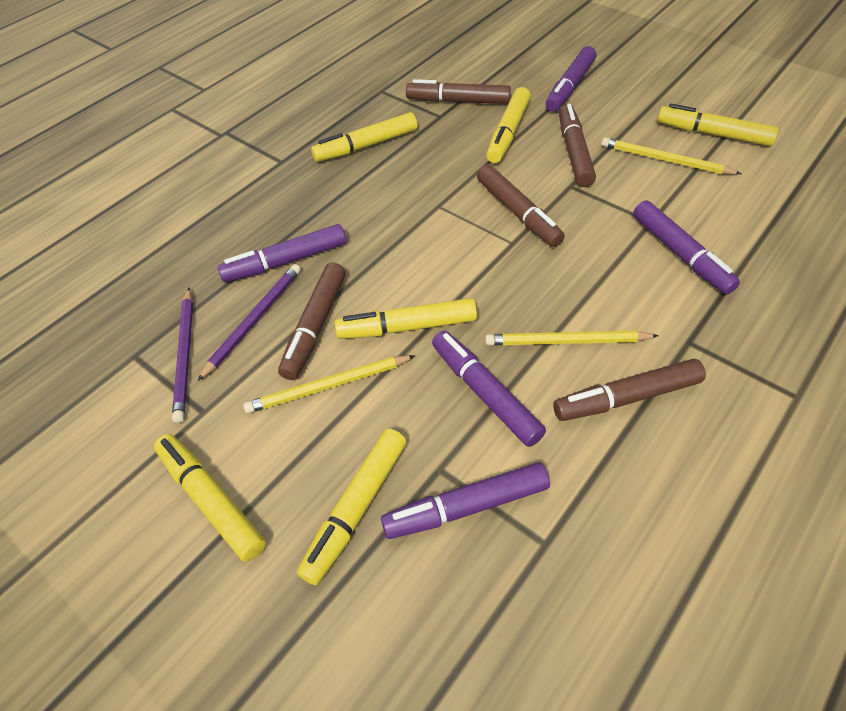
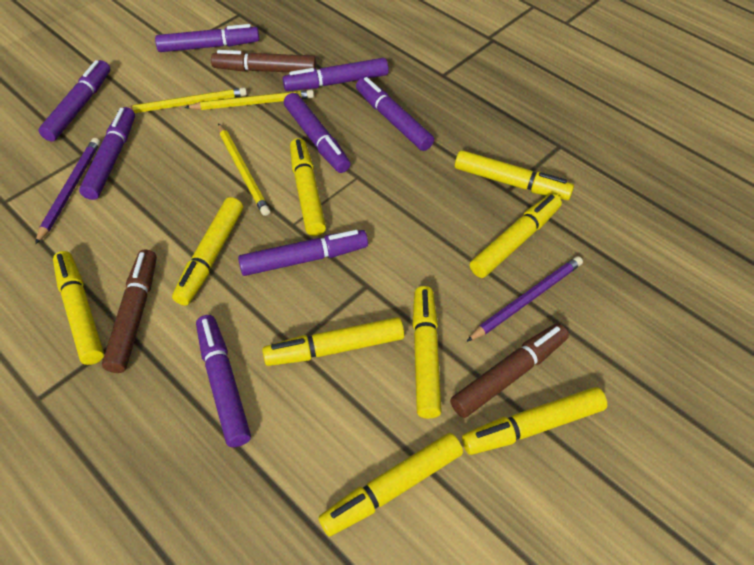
brown marker: 5 -> 3
purple marker: 5 -> 8
yellow marker: 6 -> 9

